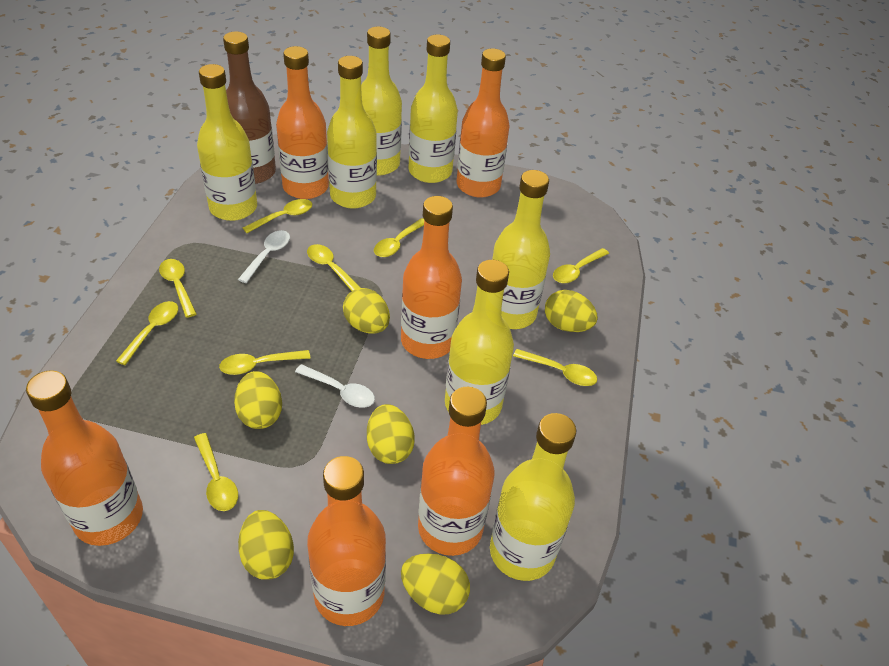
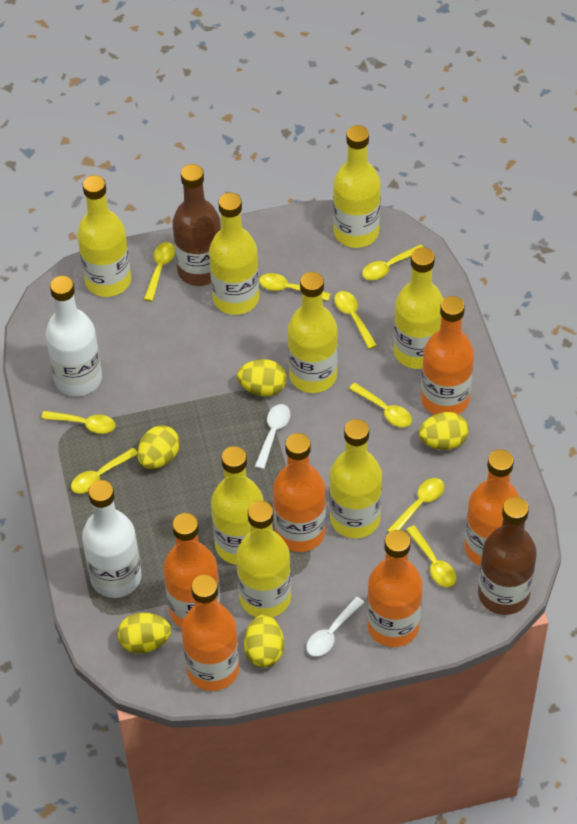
brown bottle: 1 -> 2
white bottle: 0 -> 2
yellow bottle: 7 -> 8
yellow egg: 6 -> 5

